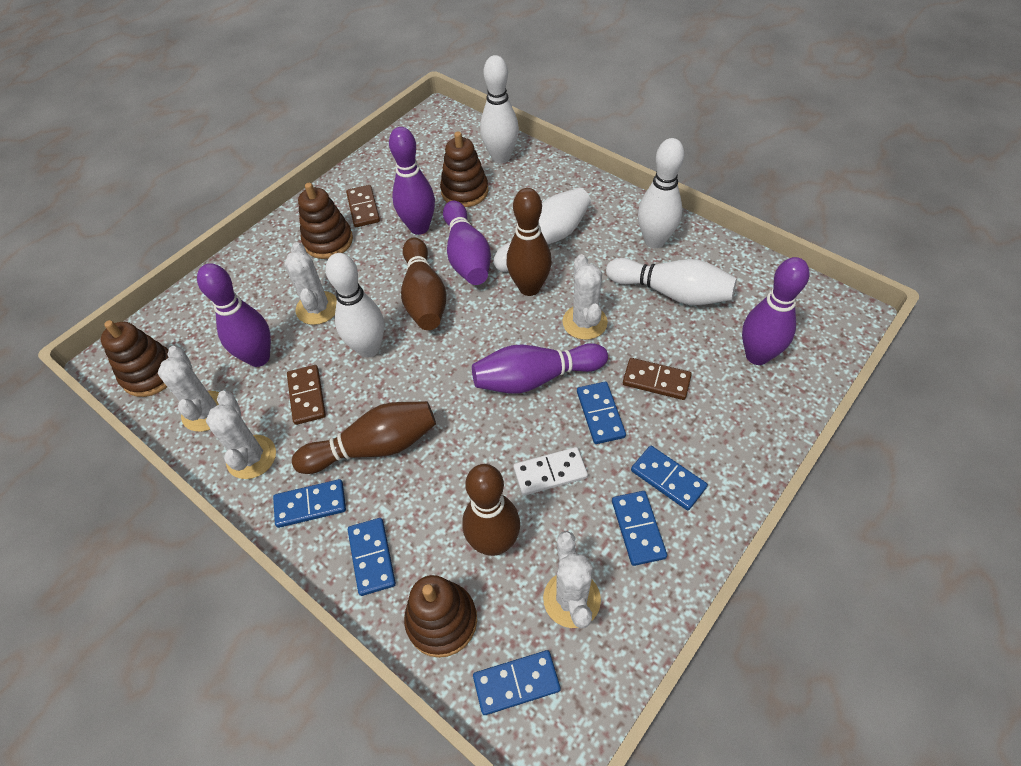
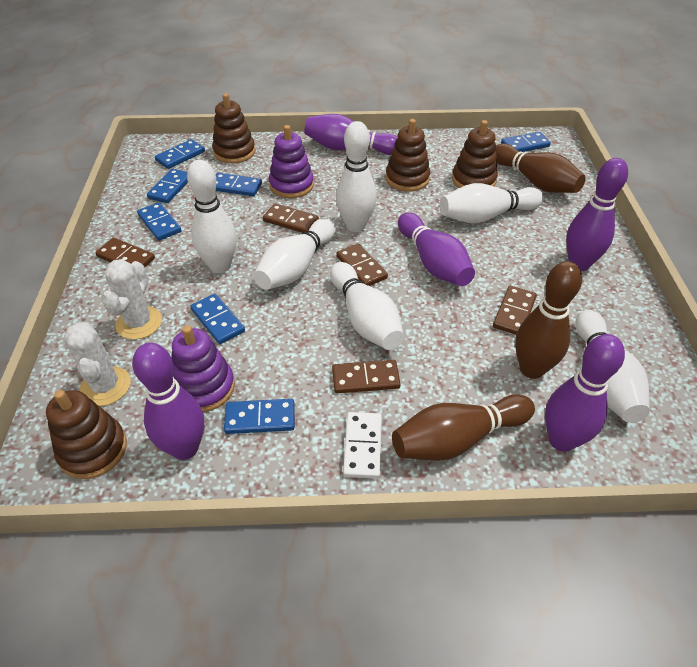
blue domino: 6 -> 7
brown bowling pin: 4 -> 3
brown domino: 3 -> 5
purple stacking toy: 0 -> 2
white bowling pin: 5 -> 6
white cactus: 5 -> 2

